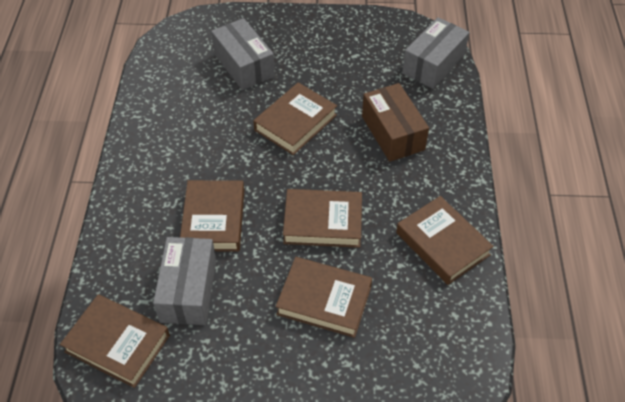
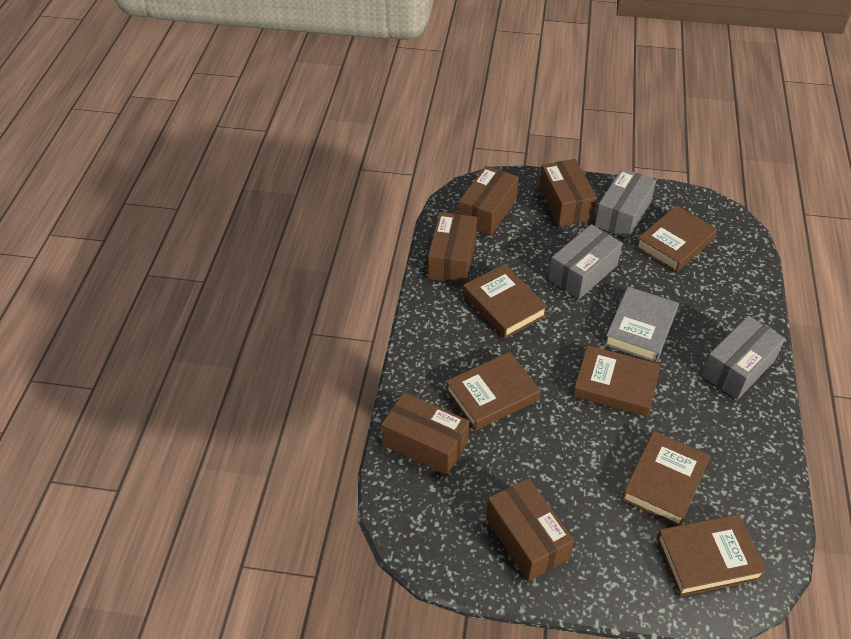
brown box: 1 -> 5
grey book: 0 -> 1

